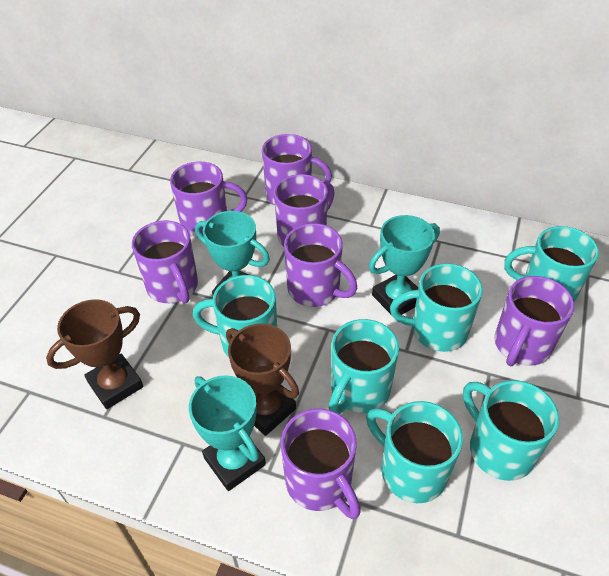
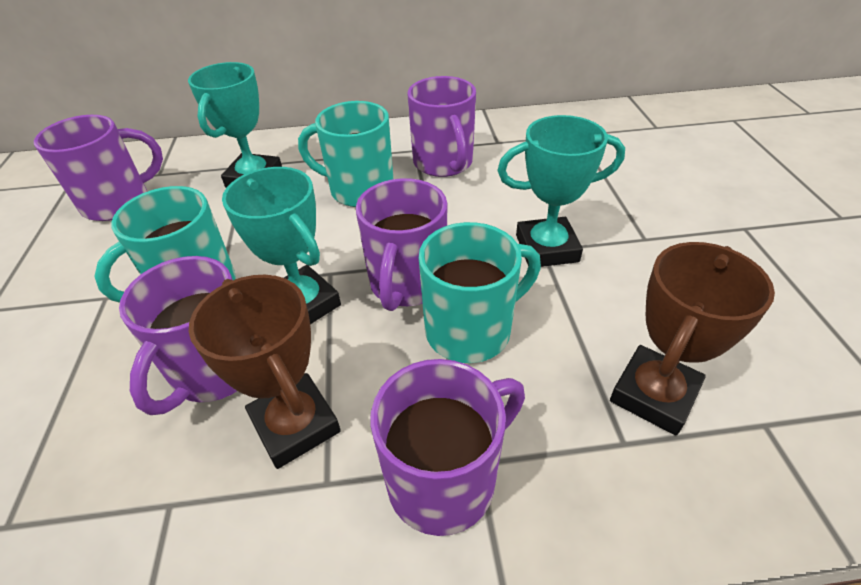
purple mug: 7 -> 5
turquoise mug: 6 -> 3

